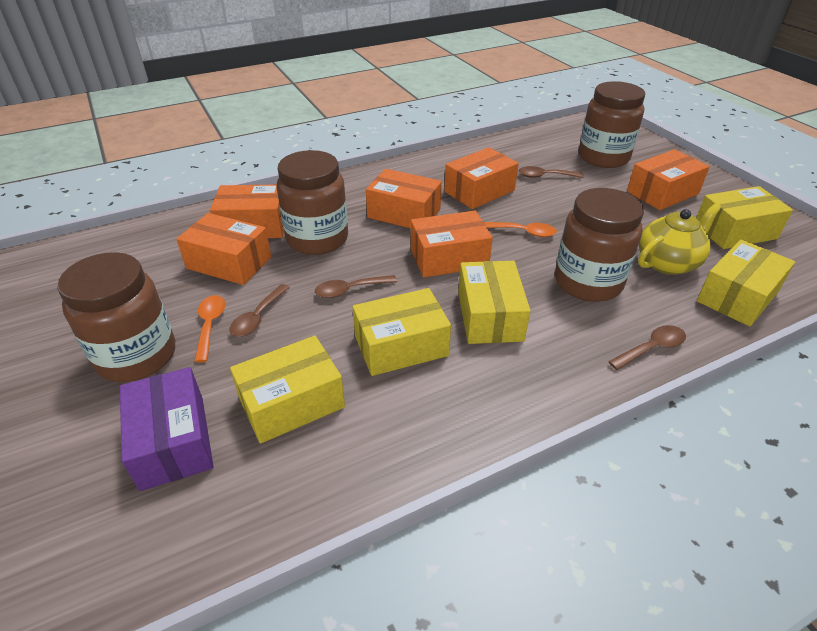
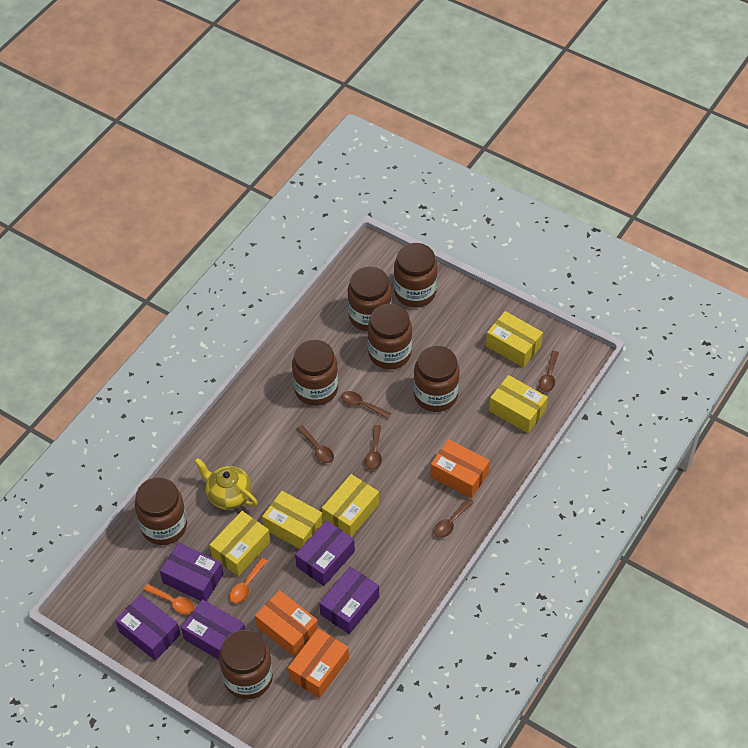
brown jar: 4 -> 7
brown spoon: 4 -> 5
orange box: 6 -> 3
purple box: 1 -> 5

